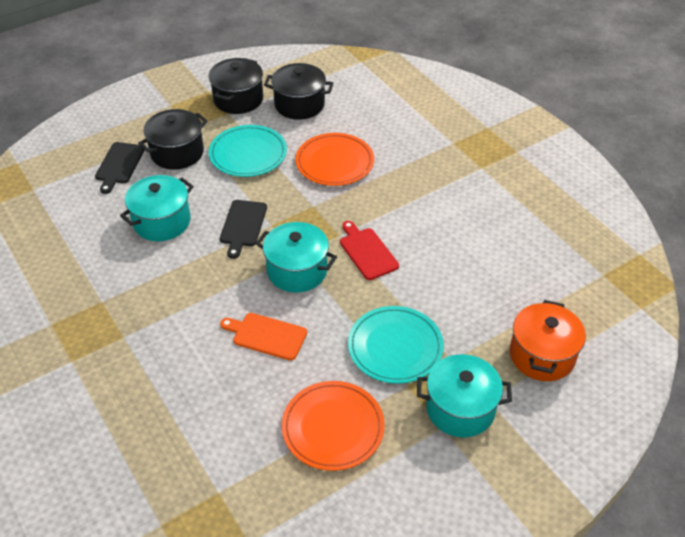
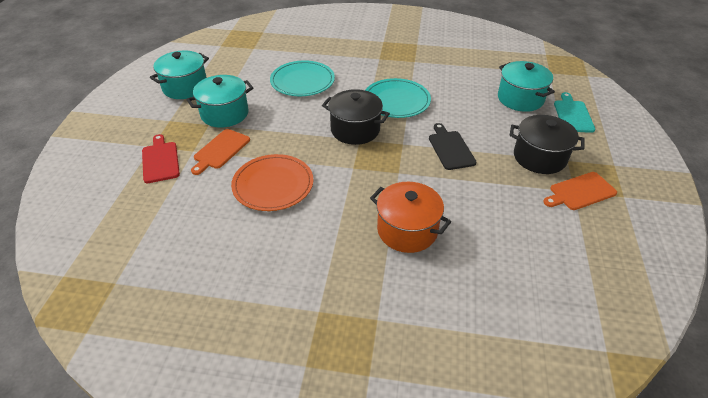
black cutting board: 2 -> 1
black pot: 3 -> 2
orange cutting board: 1 -> 2
orange plate: 2 -> 1
turquoise cutting board: 0 -> 1

